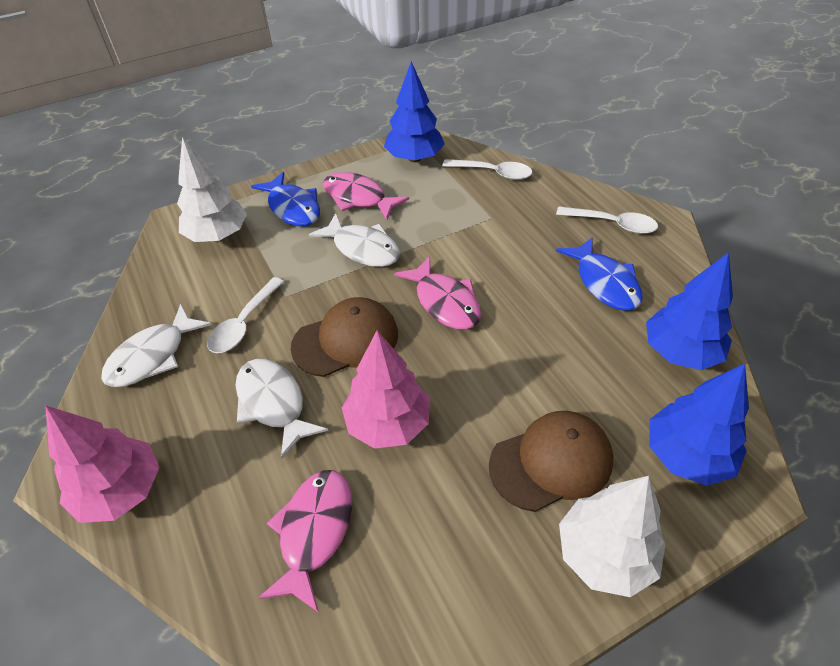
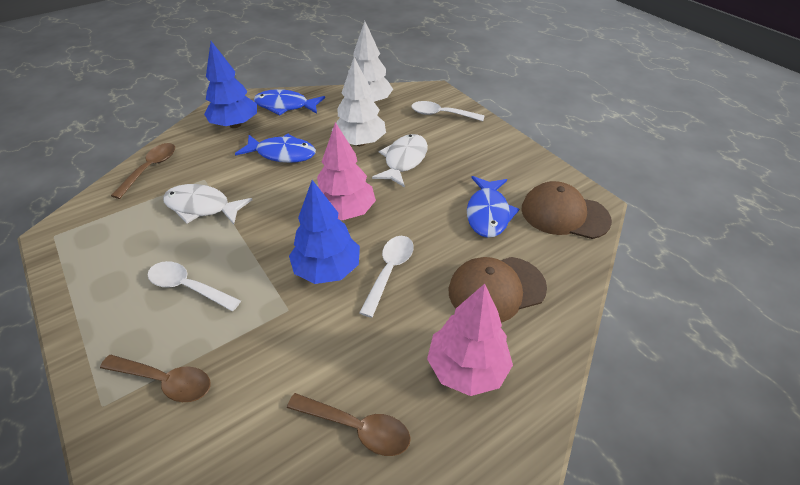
blue fish: 2 -> 3
blue tree: 3 -> 2
brown spoon: 0 -> 3
pink fish: 3 -> 0
white fish: 3 -> 2

